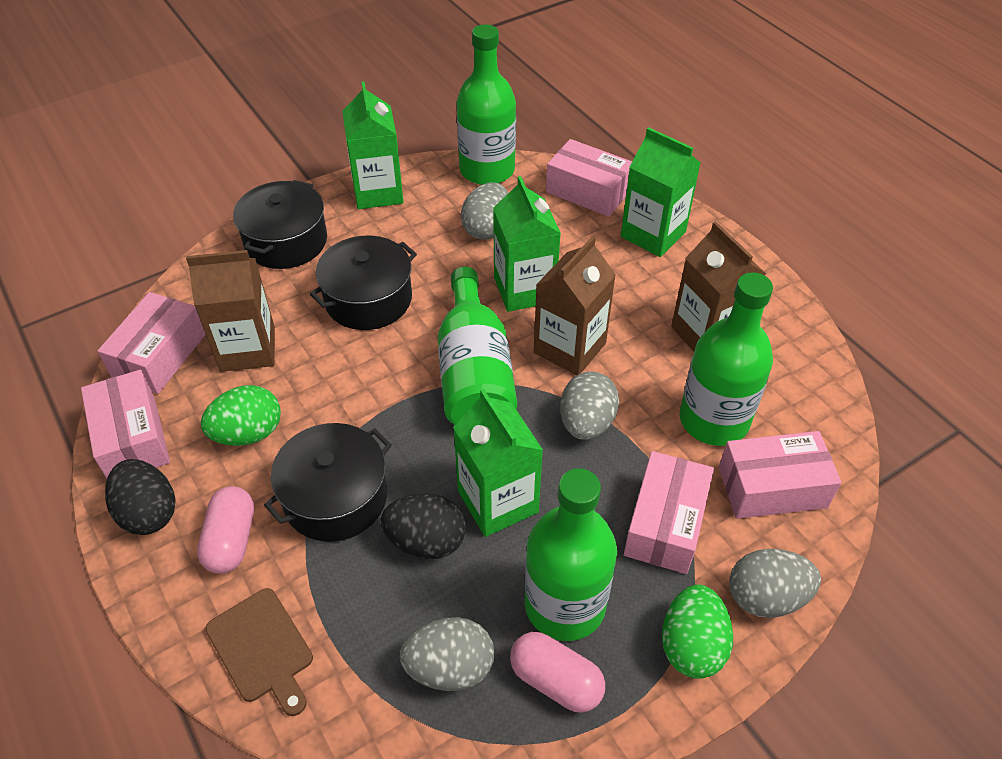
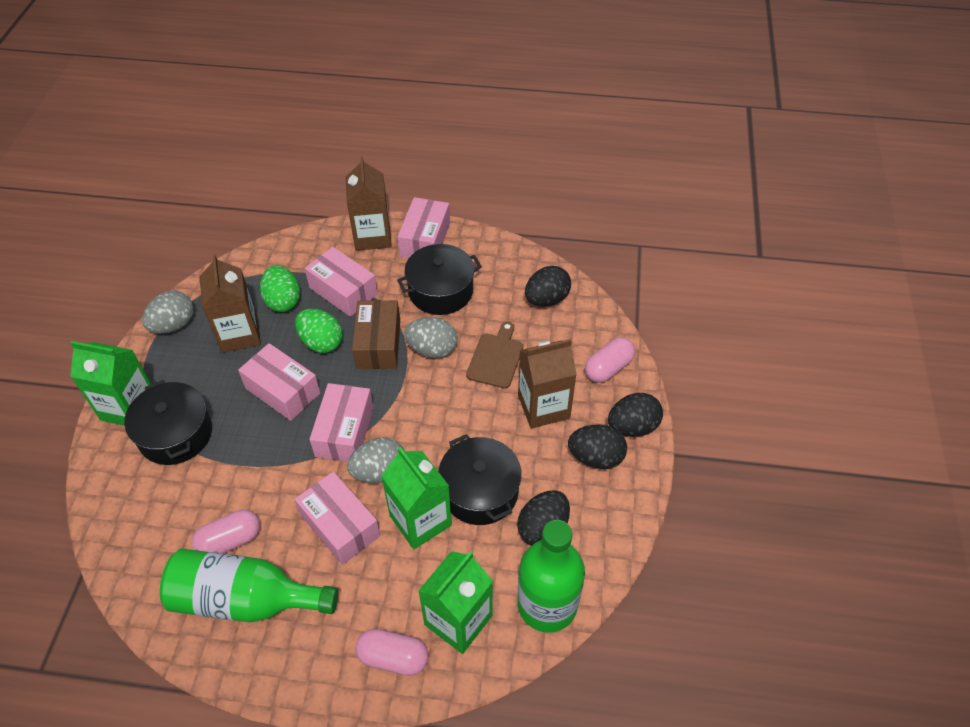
black egg: 2 -> 4
brown box: 0 -> 1
green bottle: 4 -> 2
green carton: 4 -> 3
grey egg: 4 -> 3
pink capsule: 2 -> 3

